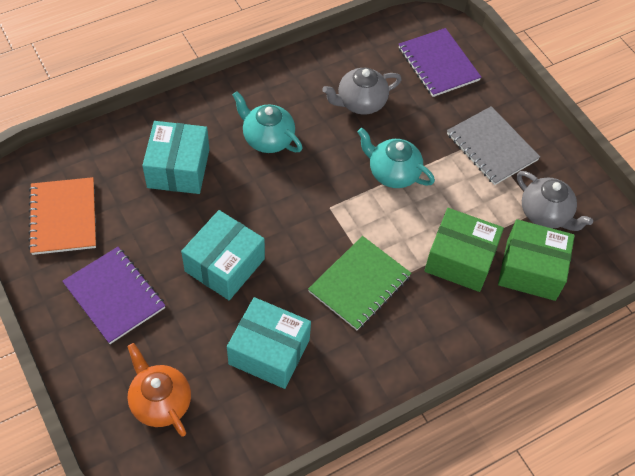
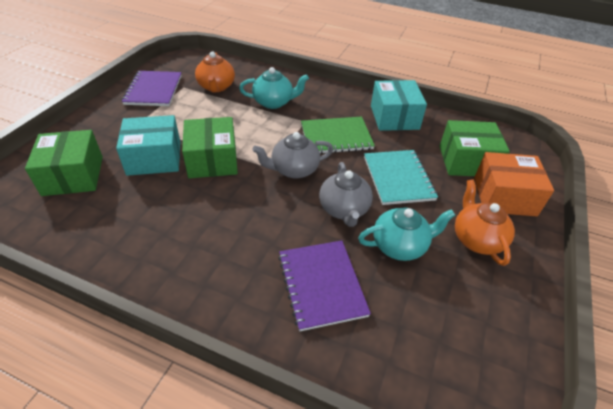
green box: 2 -> 3
grey notebook: 1 -> 0
orange box: 0 -> 1
orange notebook: 1 -> 0
orange teapot: 1 -> 2
turquoise box: 3 -> 2
turquoise notebook: 0 -> 1

